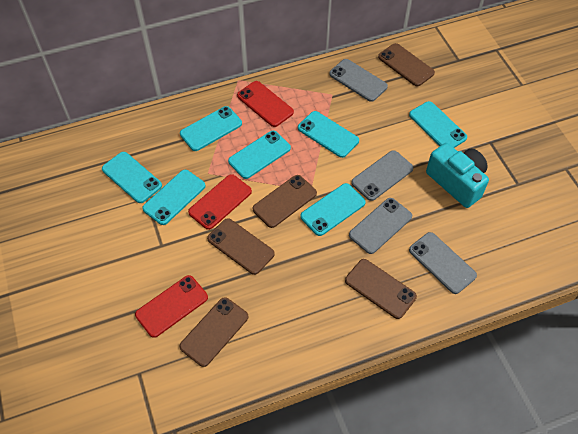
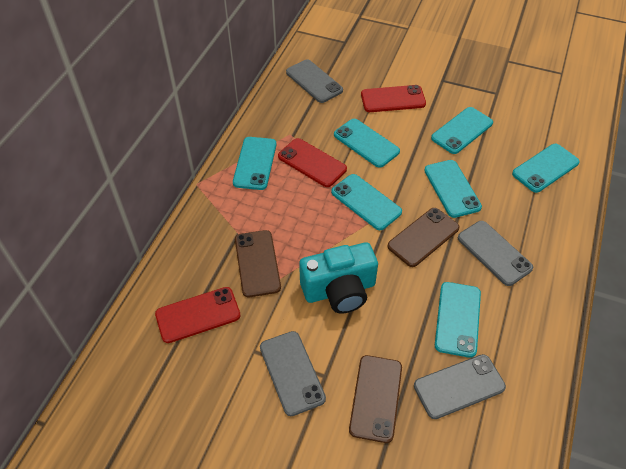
brown phone: 5 -> 3

